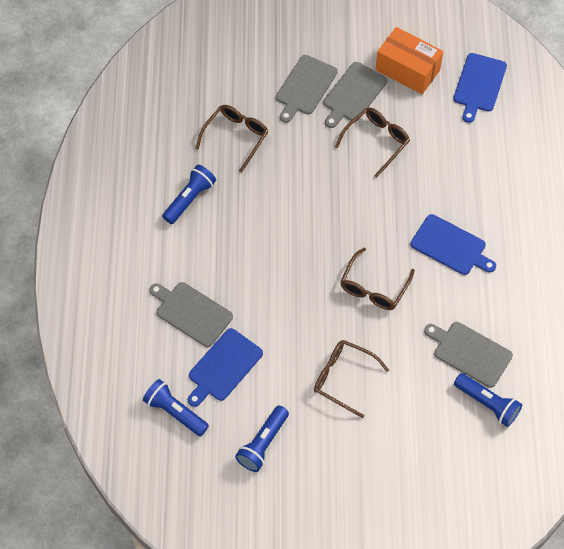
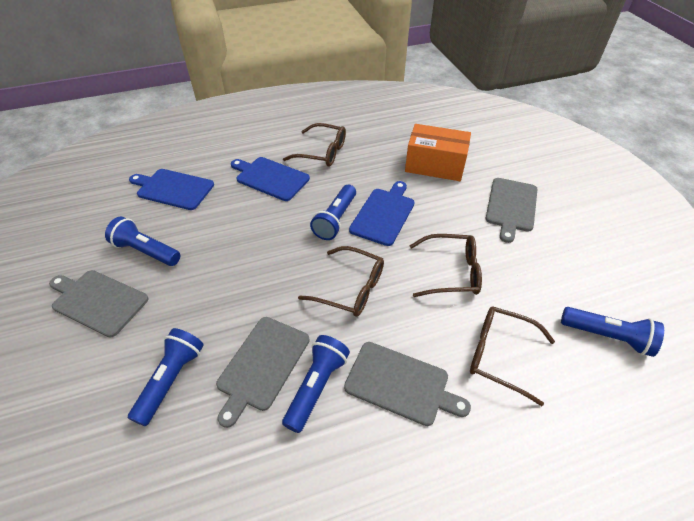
blue flashlight: 4 -> 5

